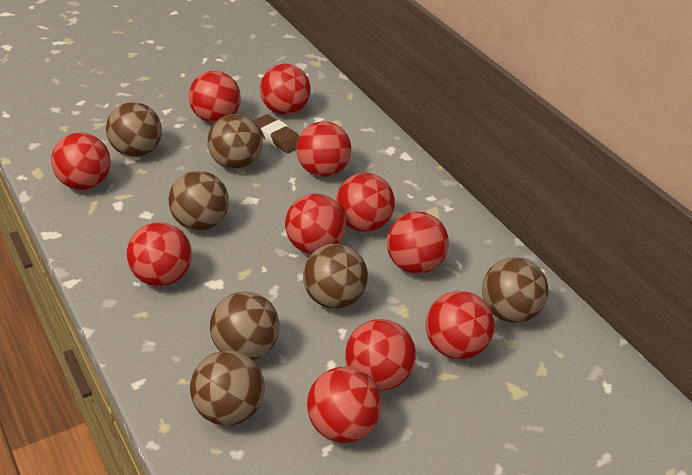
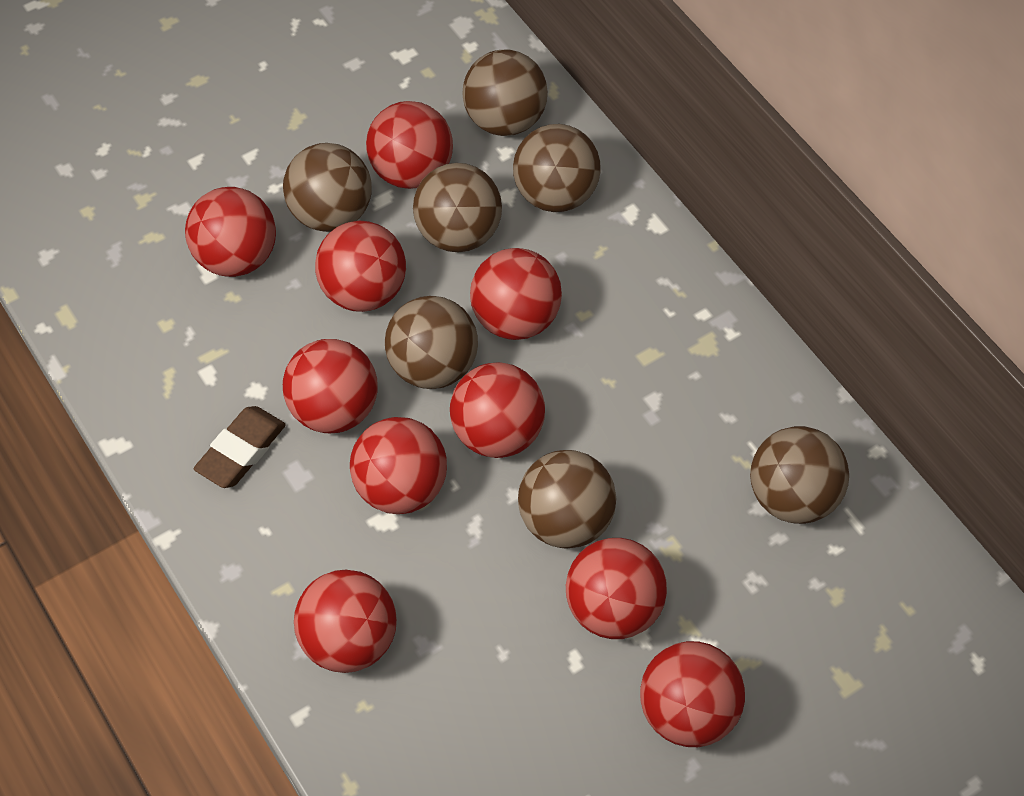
red ball: 11 -> 10

